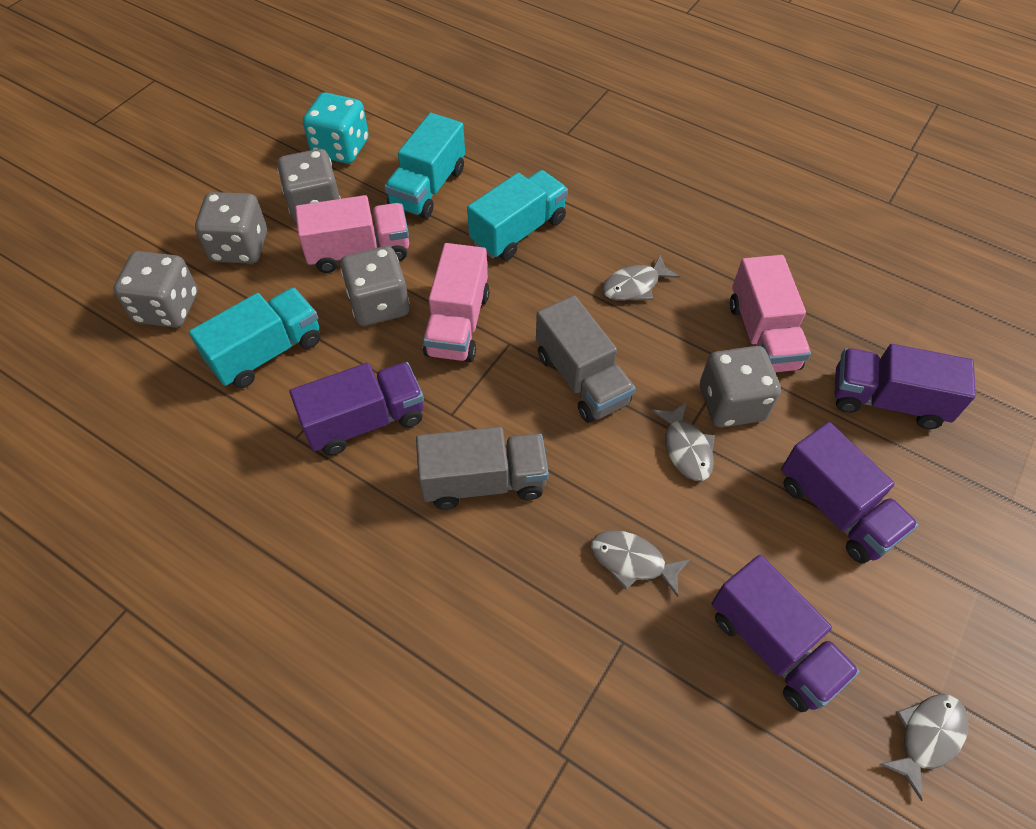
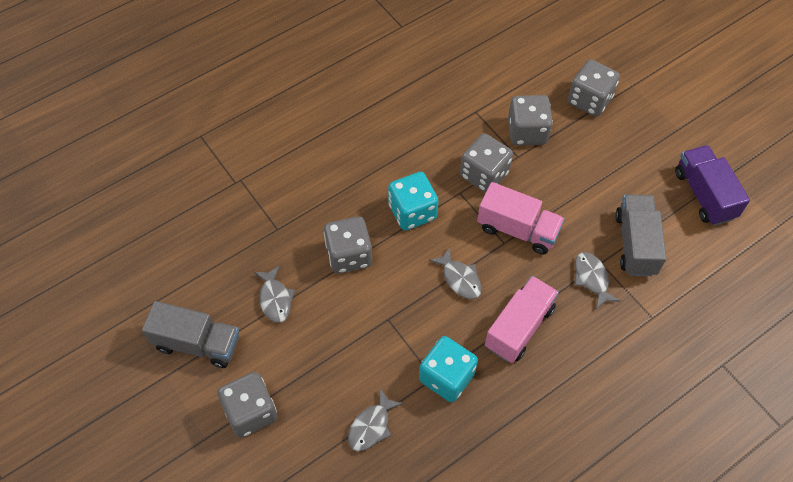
pink truck: 3 -> 2
purple truck: 4 -> 1
turquoise dice: 1 -> 2
turquoise truck: 3 -> 0

